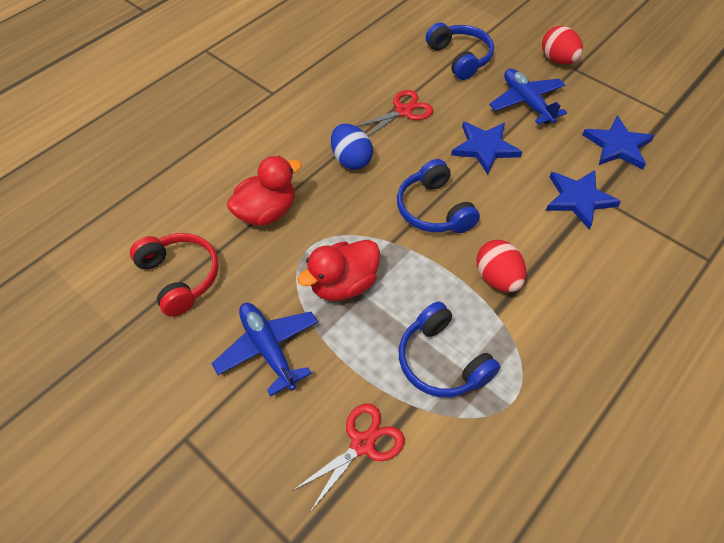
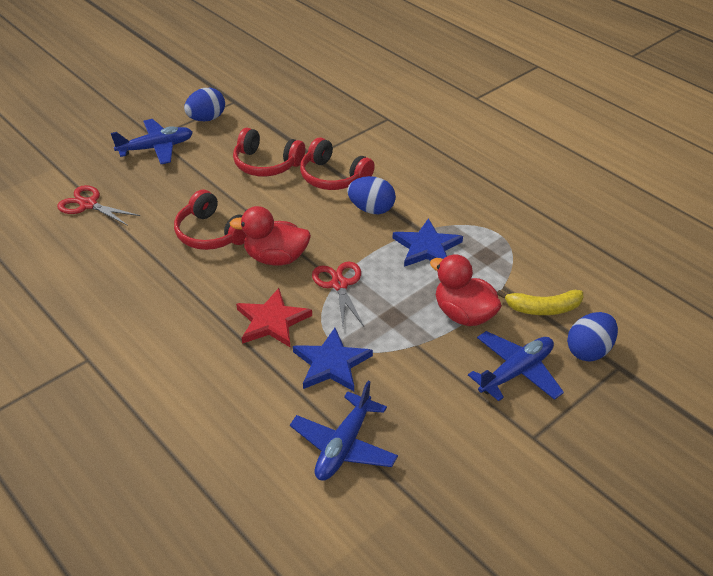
blue egg: 1 -> 3
blue headphones: 3 -> 0
blue plane: 2 -> 3
blue star: 3 -> 2
red egg: 2 -> 0
red headphones: 1 -> 3
red star: 0 -> 1
yellow banana: 0 -> 1

